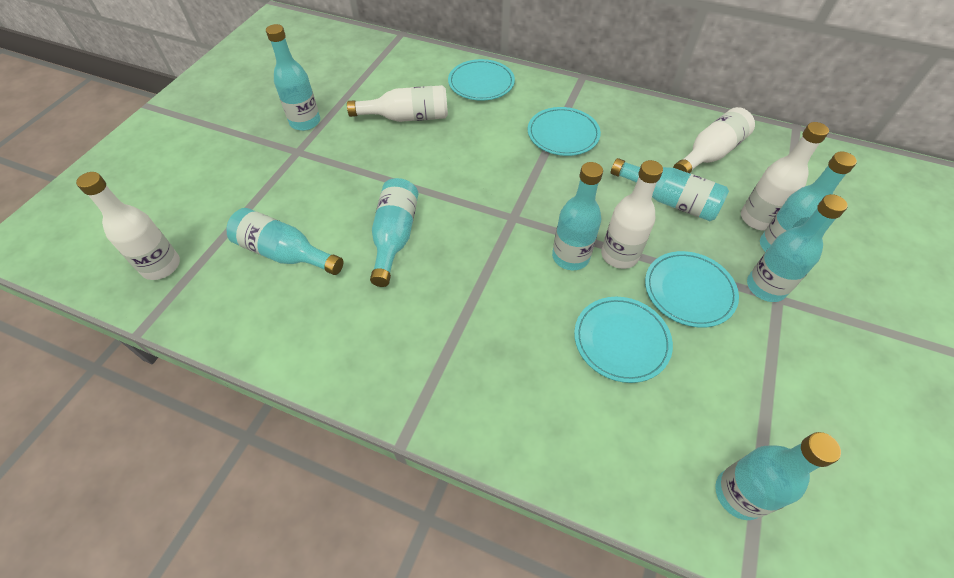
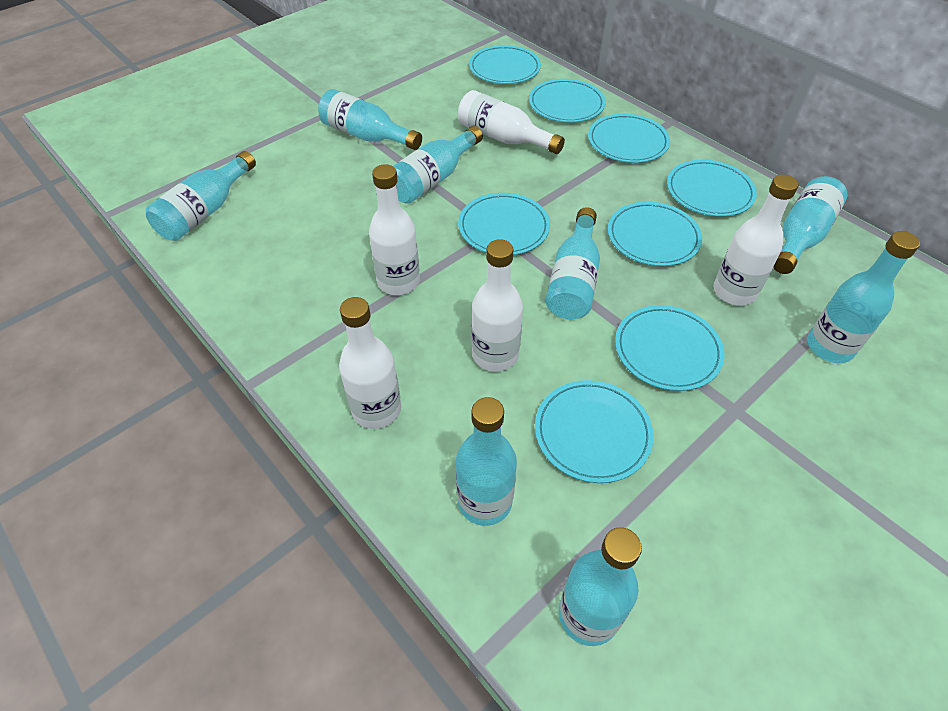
turquoise plate: 4 -> 8

